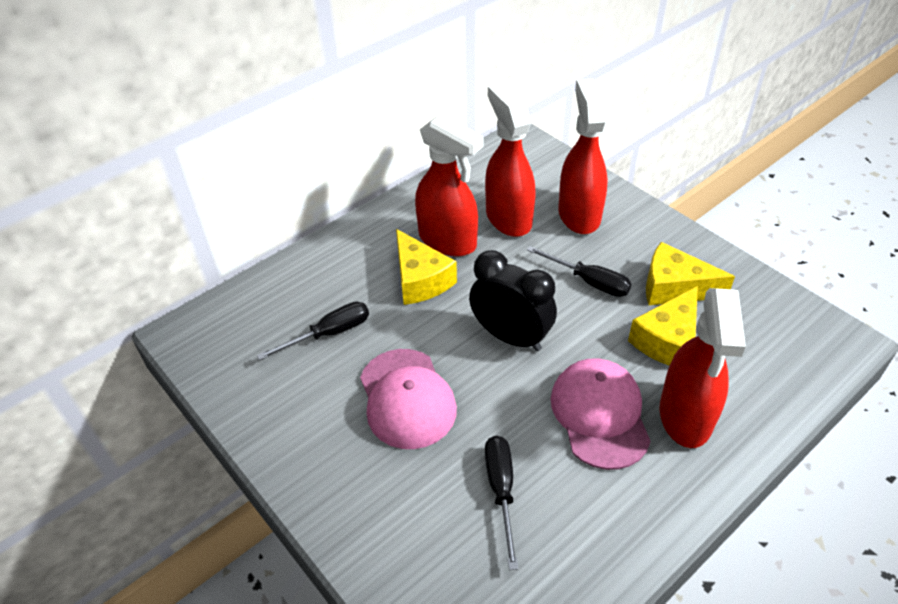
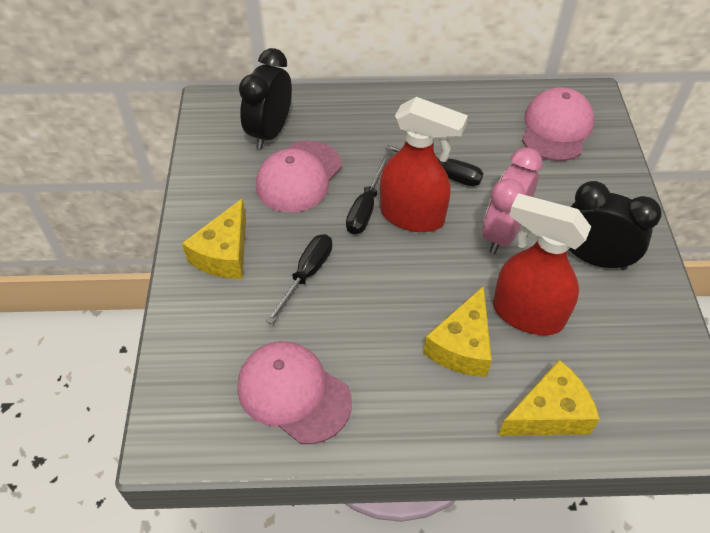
black clock: 1 -> 2
pink cap: 2 -> 3
pink clock: 0 -> 1
red spray bottle: 4 -> 2

